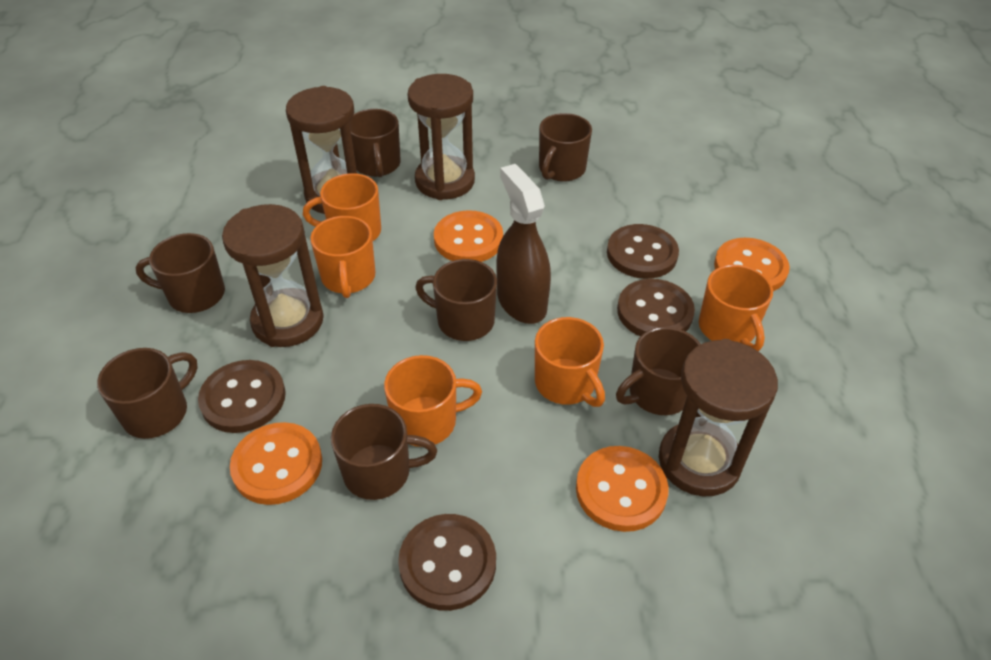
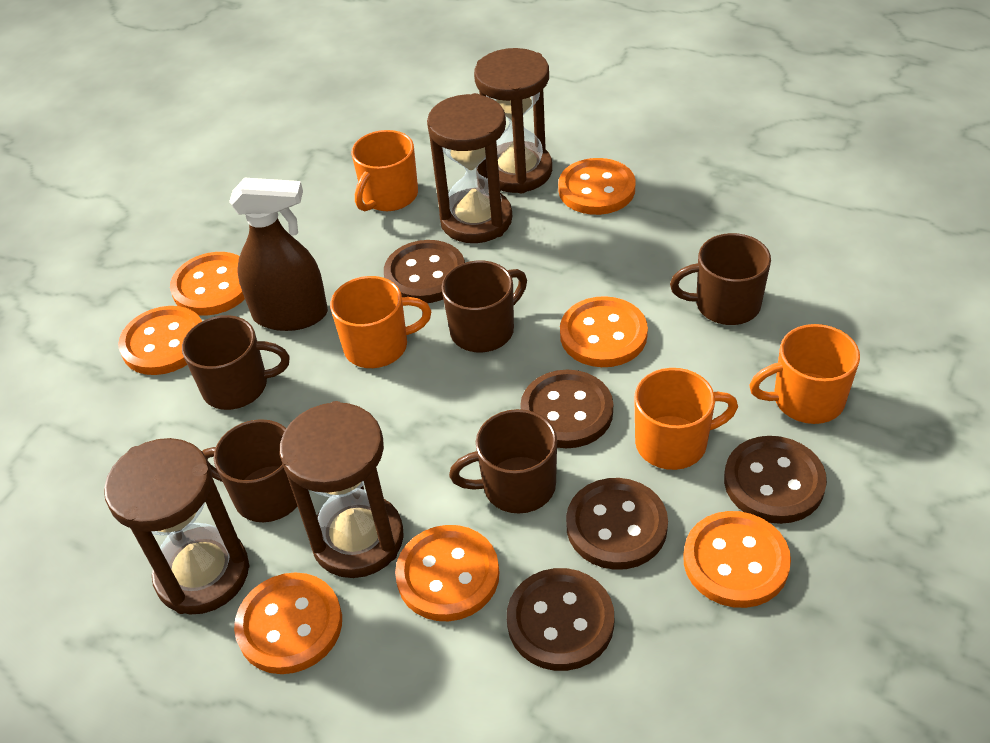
brown button: 4 -> 5
brown mug: 7 -> 5
orange button: 4 -> 7
orange mug: 5 -> 4

